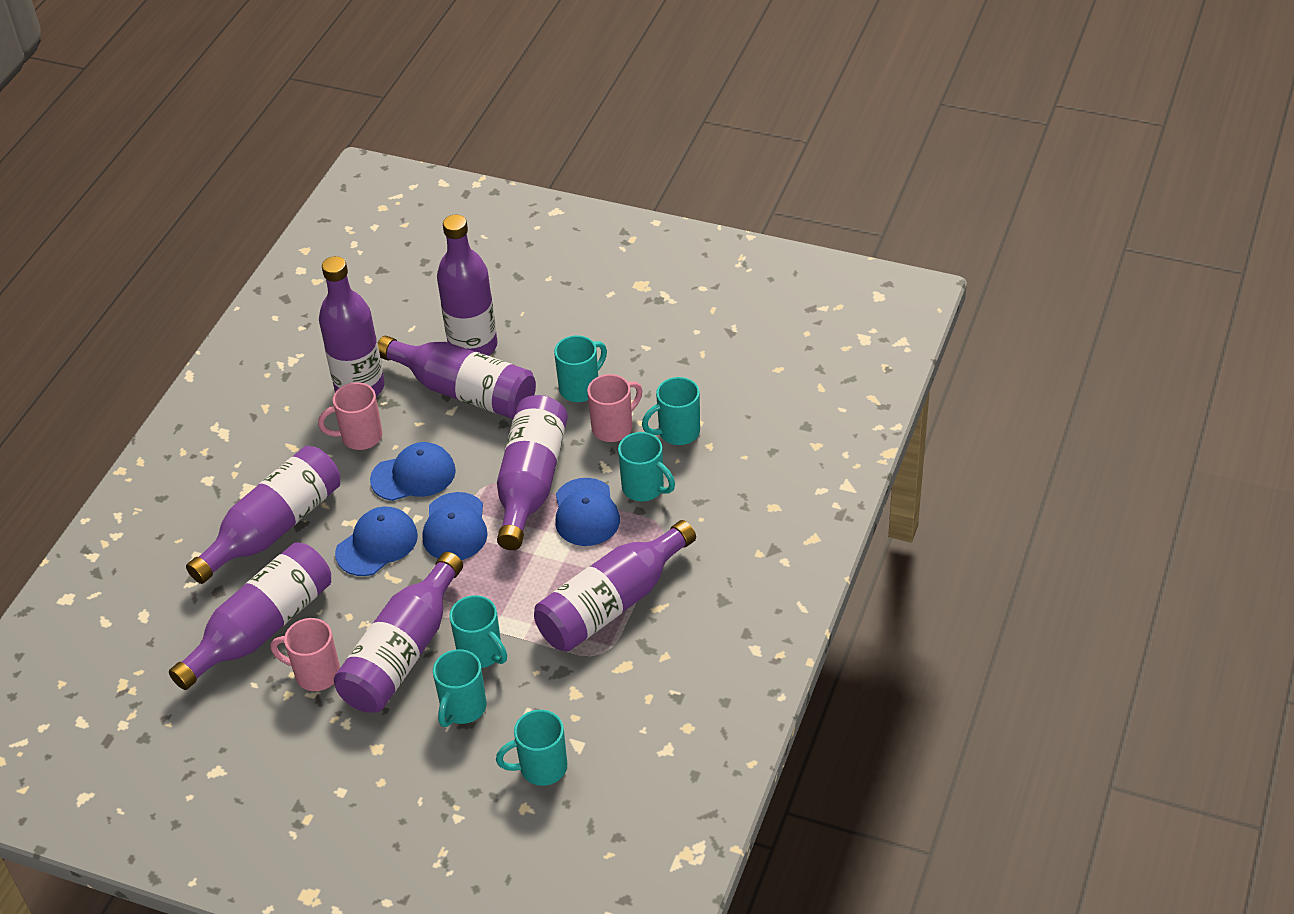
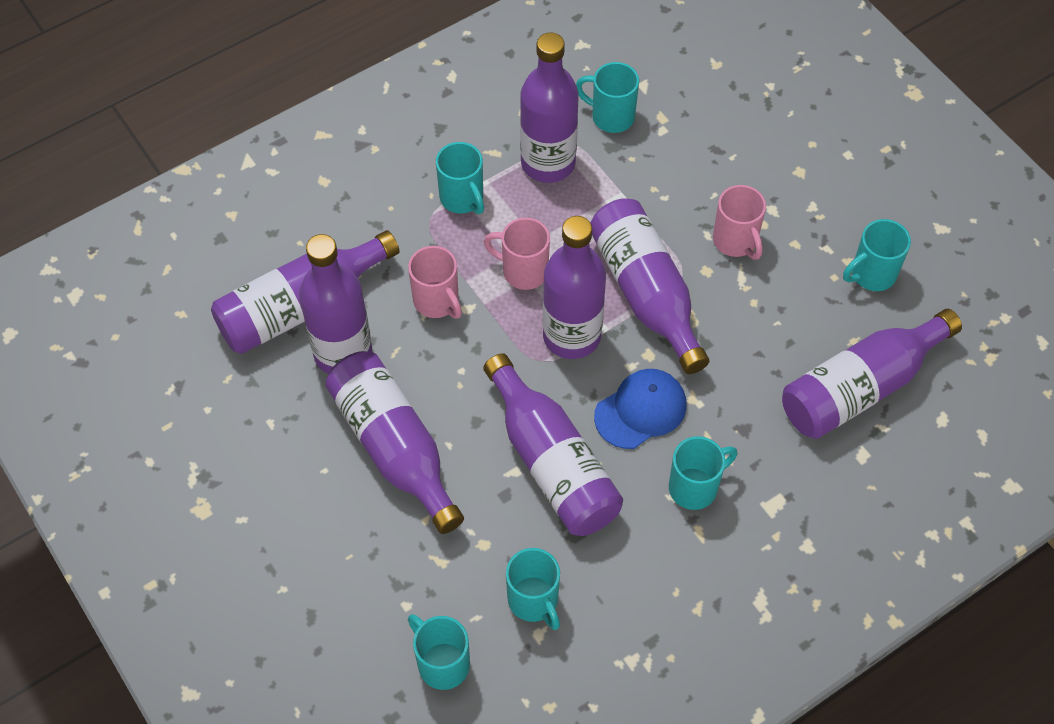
blue cap: 4 -> 1

